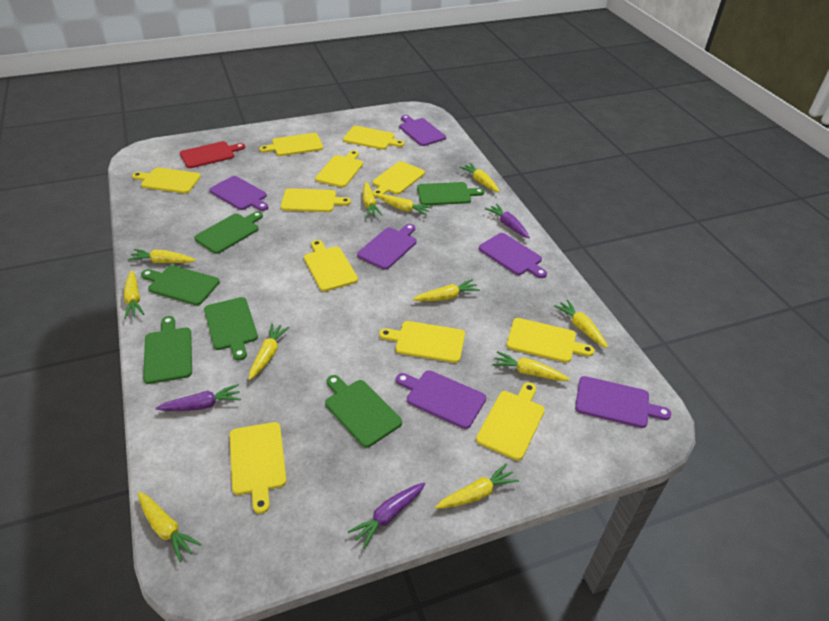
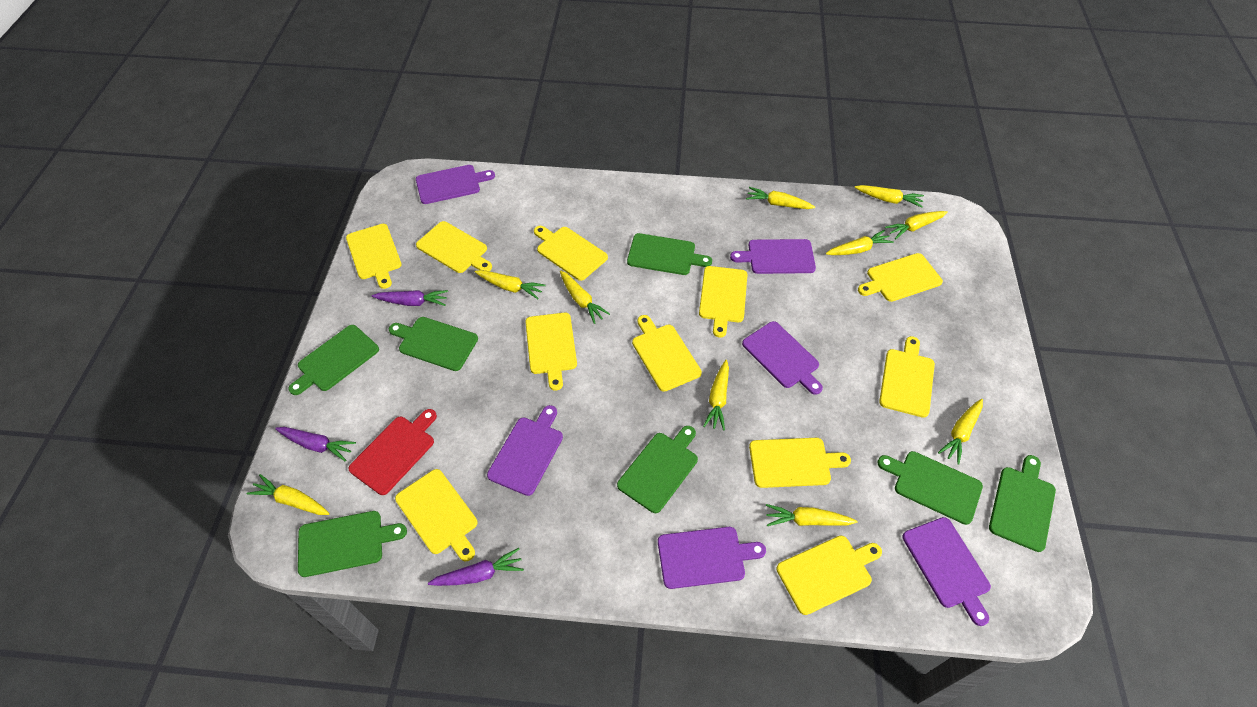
green cutting board: 6 -> 7
yellow carrot: 11 -> 10

